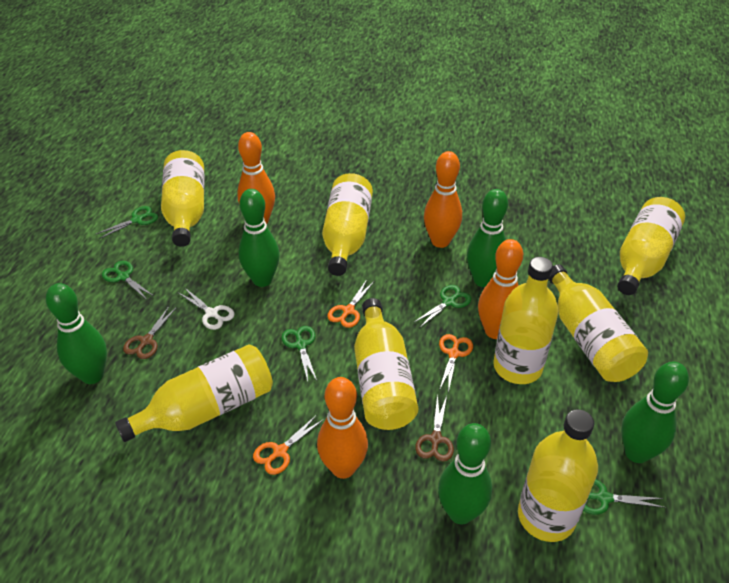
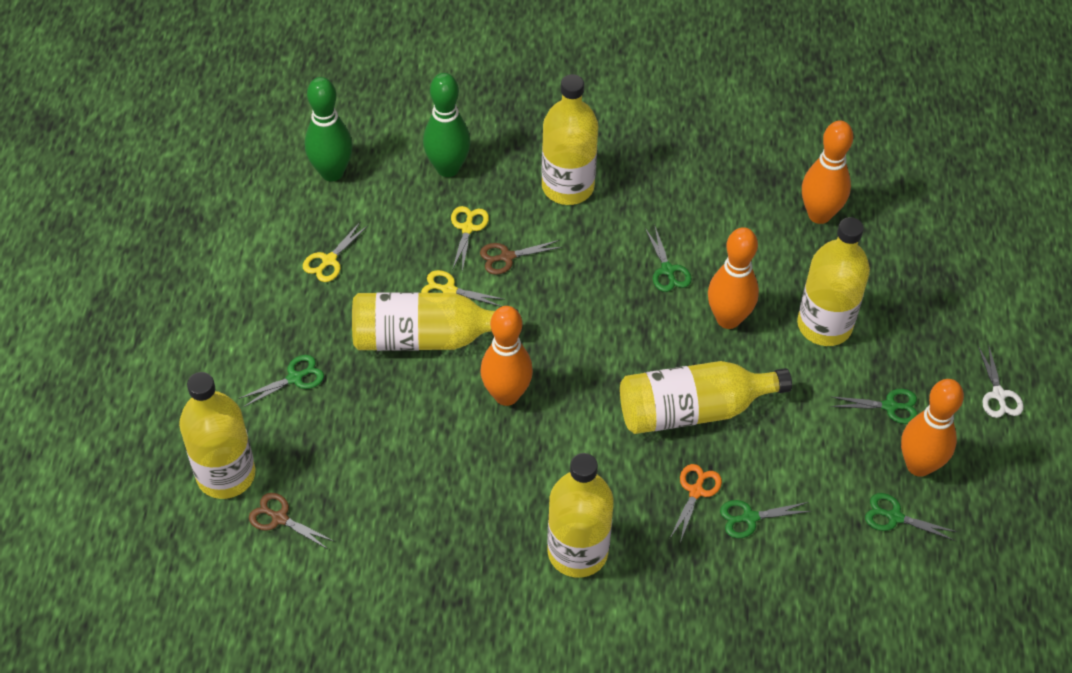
green bowling pin: 5 -> 2
orange scissors: 3 -> 1
yellow bottle: 8 -> 6
yellow scissors: 0 -> 3

